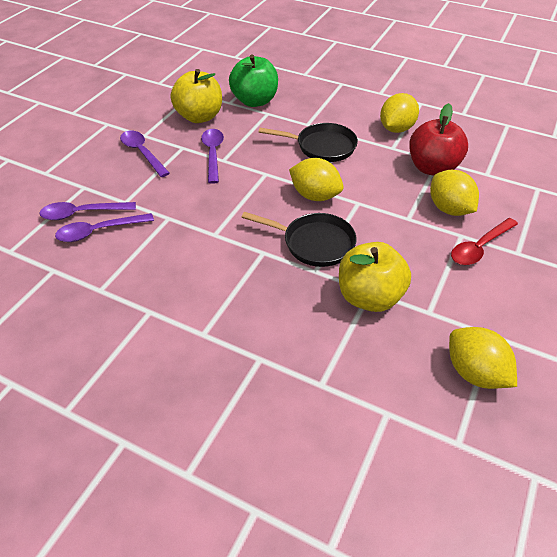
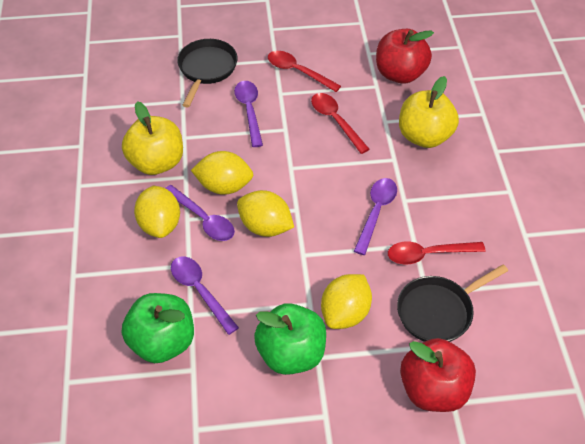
green apple: 1 -> 2
red apple: 1 -> 2
red spoon: 1 -> 3

